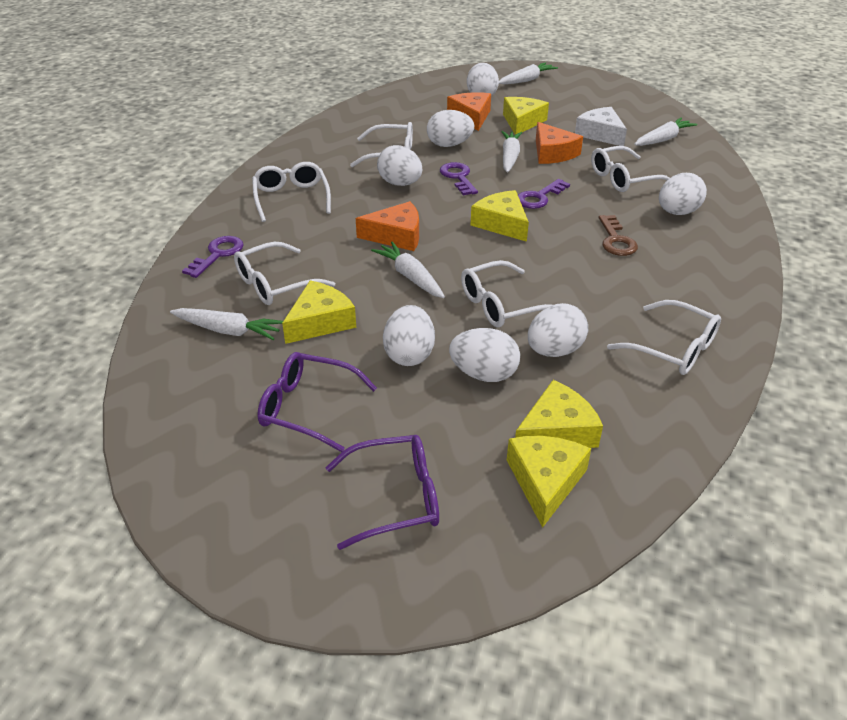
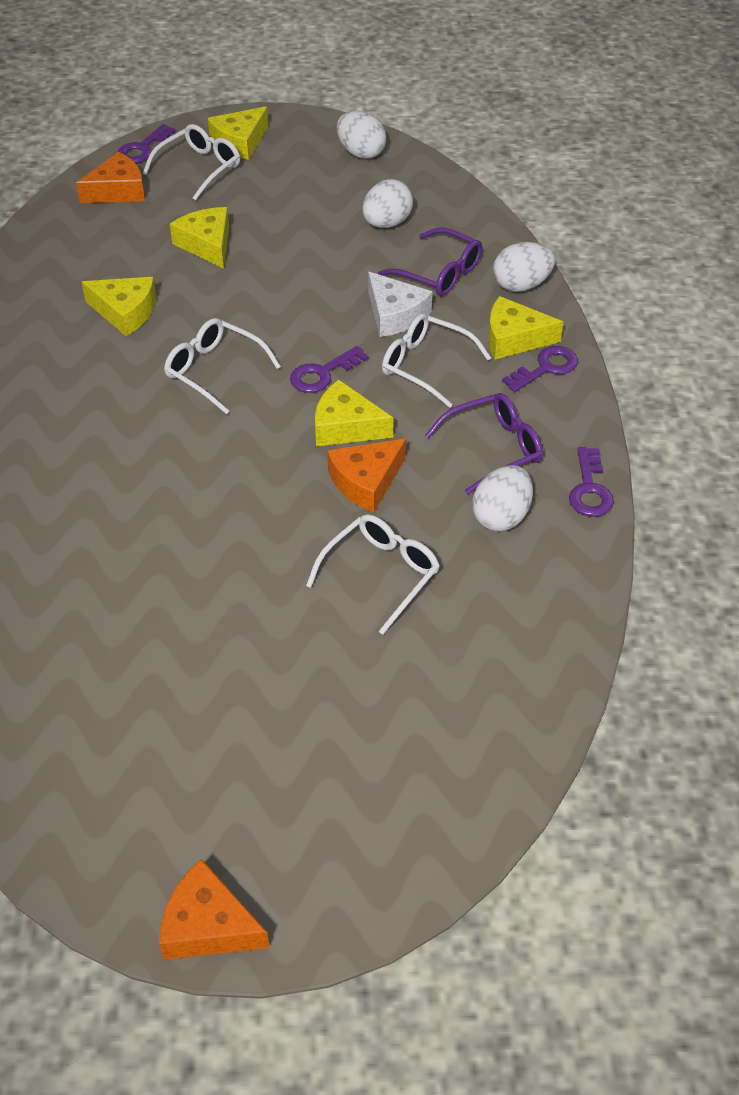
brown key: 1 -> 0
purple key: 3 -> 4
white carrot: 5 -> 0
white egg: 7 -> 4
white glasses: 6 -> 4

